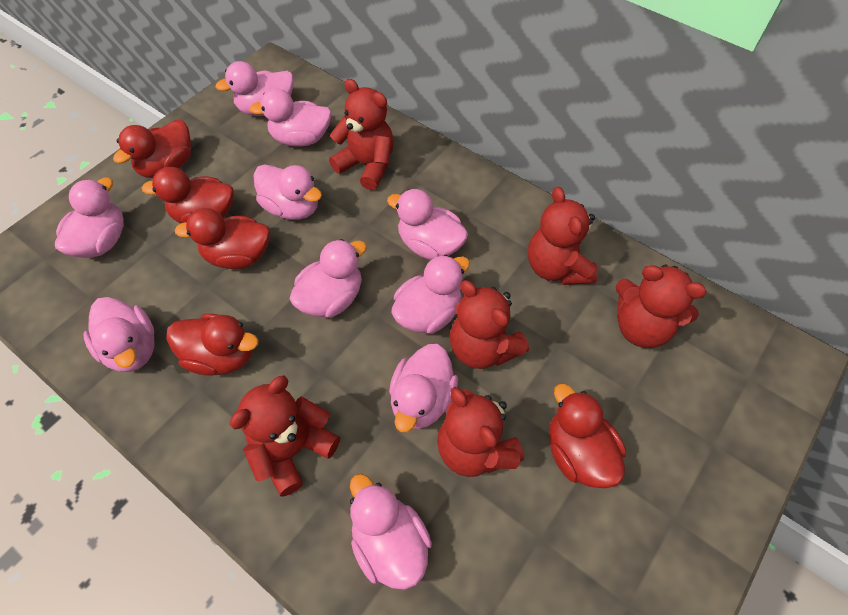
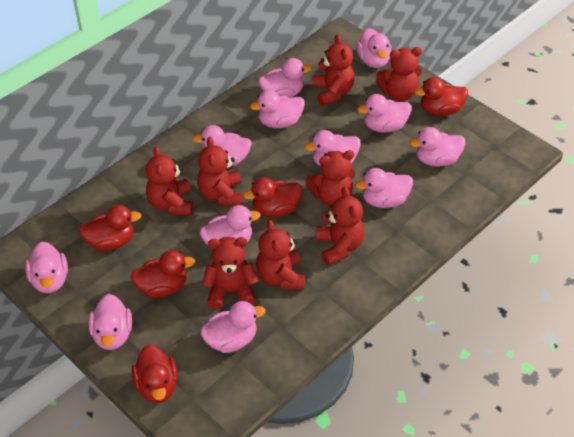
pink duck: 10 -> 12
red teddy bear: 6 -> 8

